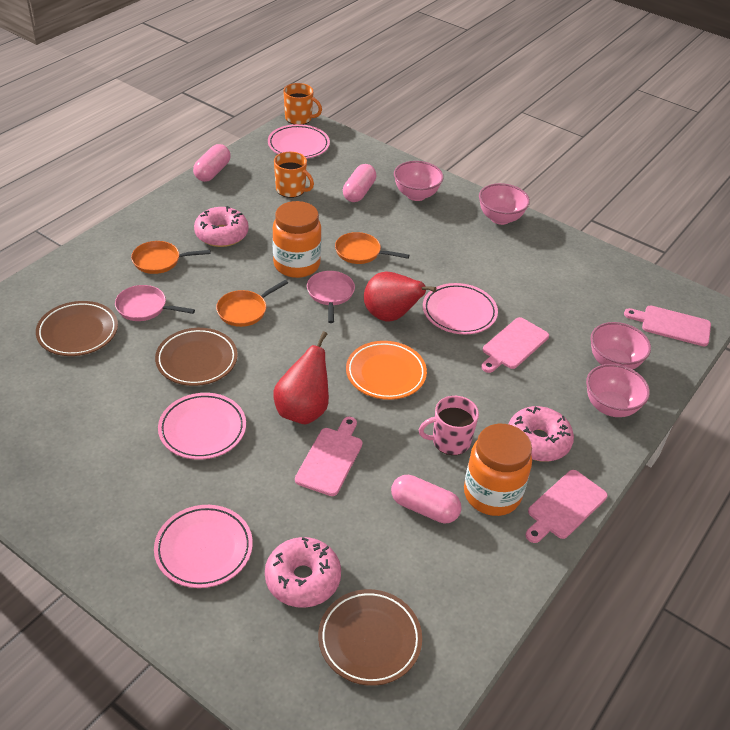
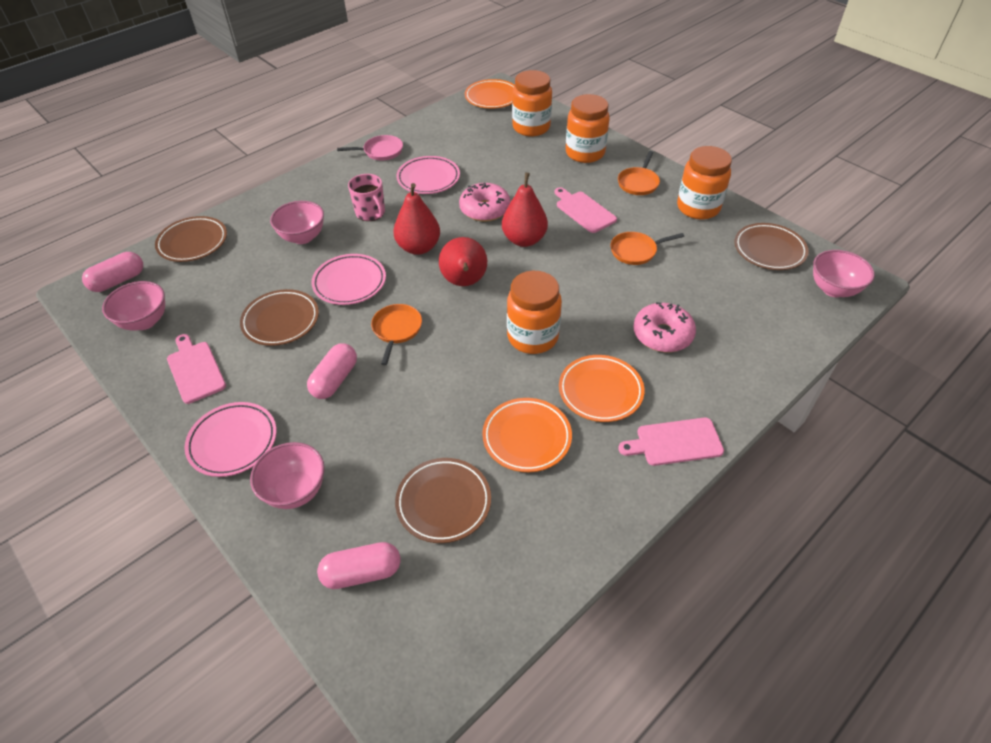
brown plate: 3 -> 4
orange jar: 2 -> 4
orange mug: 2 -> 0
orange plate: 1 -> 3
pink cutting board: 4 -> 3
pink donut: 3 -> 2
pink pan: 2 -> 1
pink plate: 4 -> 3
red pear: 2 -> 3

